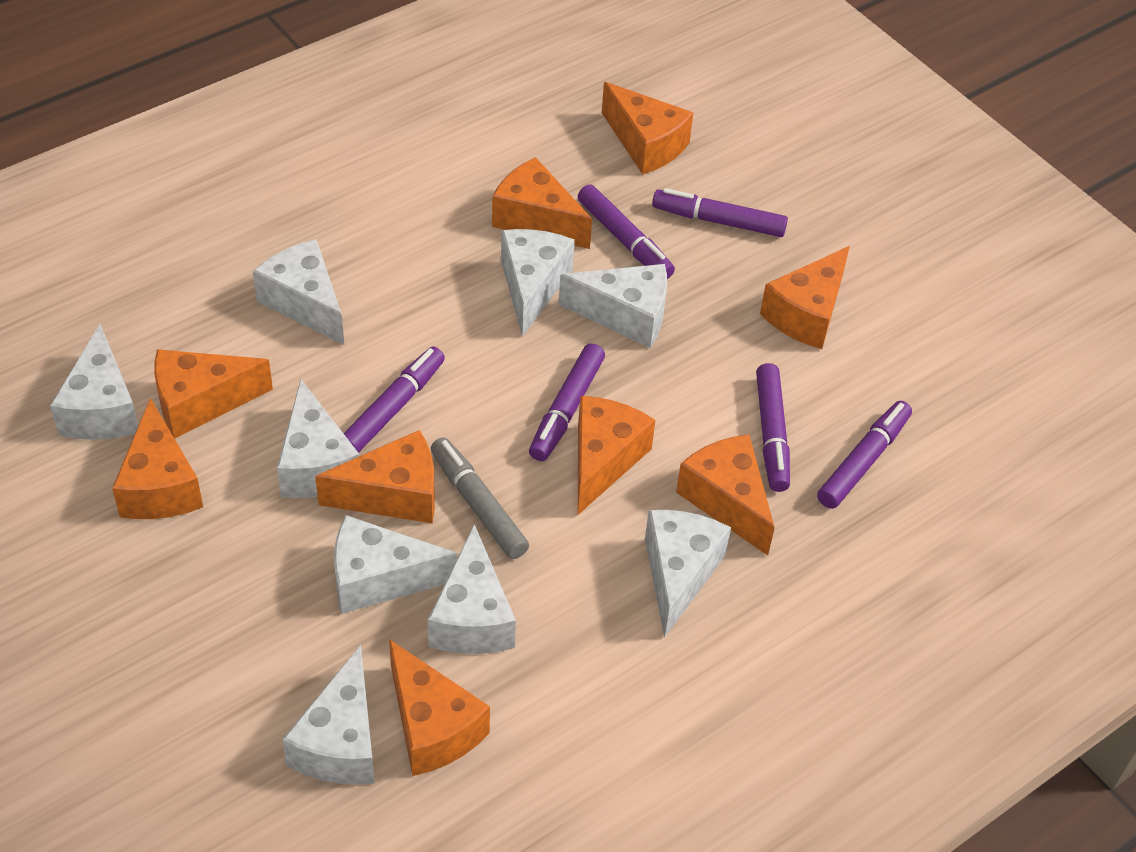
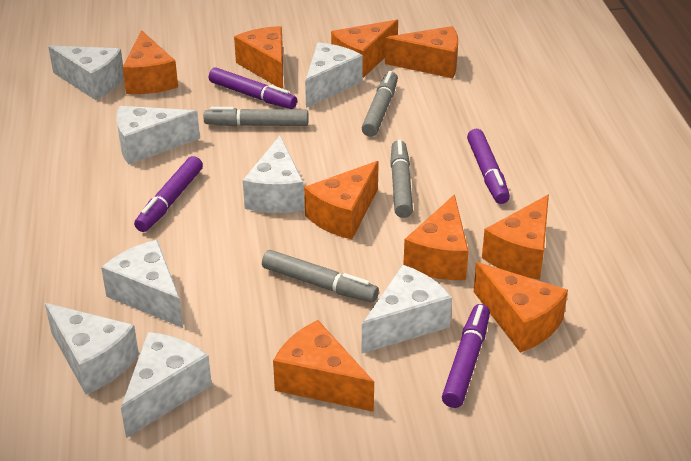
grey marker: 1 -> 4
purple marker: 6 -> 4
white cheese: 9 -> 8

